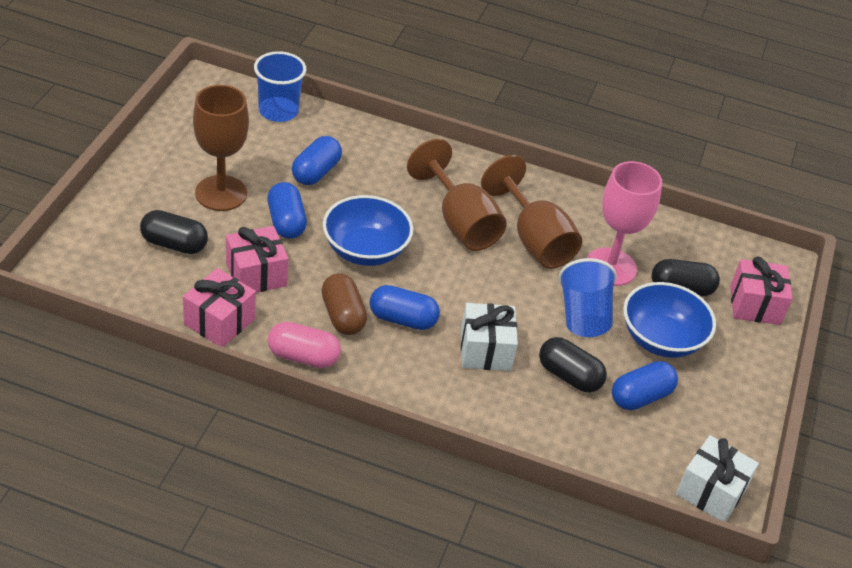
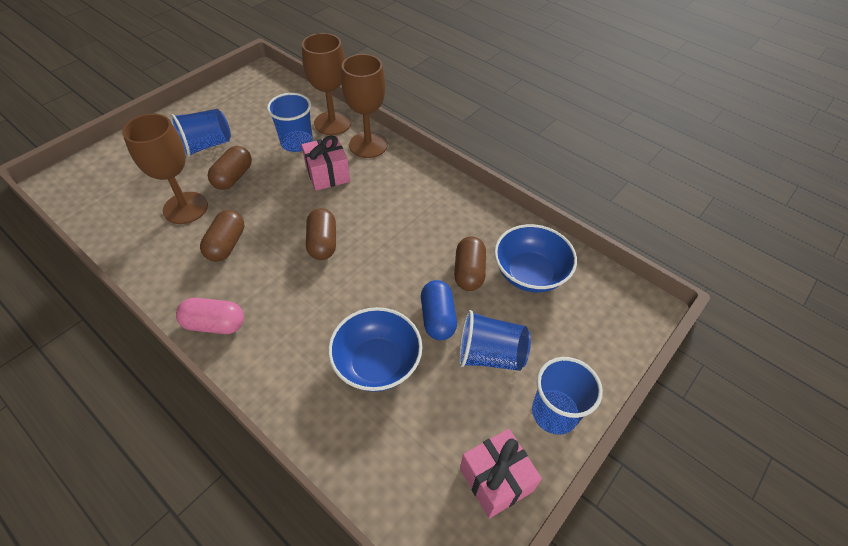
black capsule: 3 -> 0
blue capsule: 4 -> 1
blue cup: 2 -> 4
brown capsule: 1 -> 4
pink gift: 3 -> 2
pink goblet: 1 -> 0
white gift: 2 -> 0

